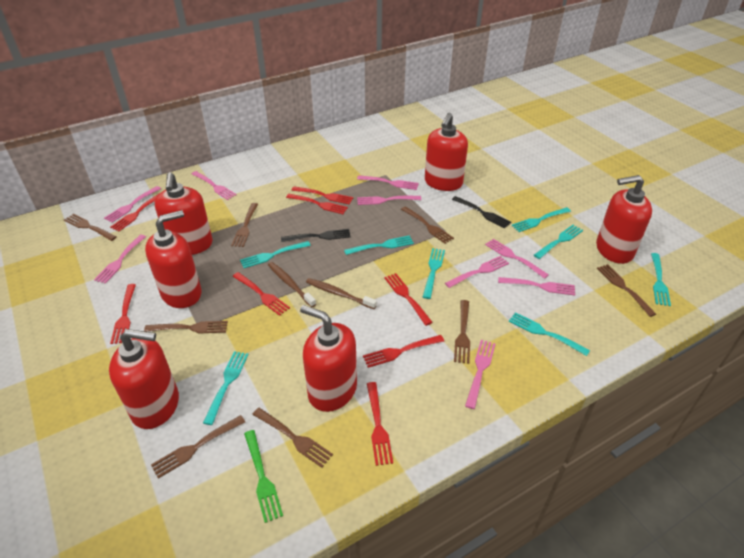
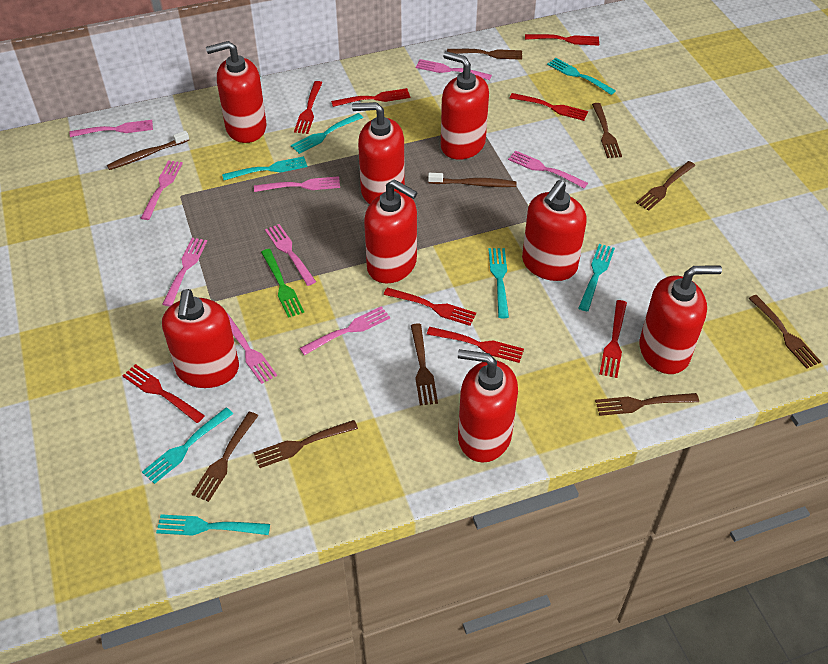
black fork: 2 -> 0
red soap dispenser: 6 -> 8
turquoise fork: 8 -> 7

